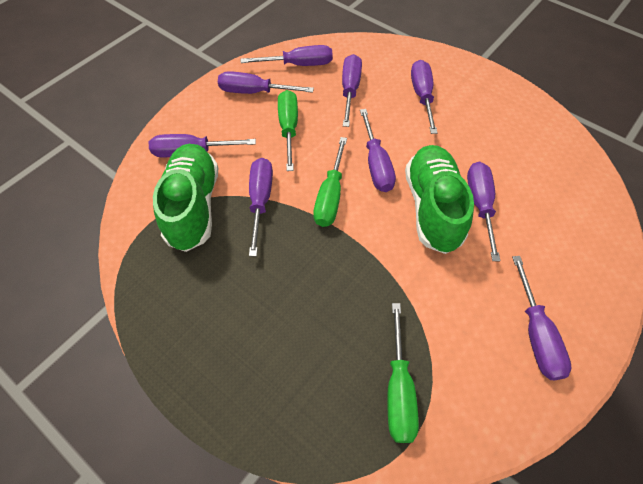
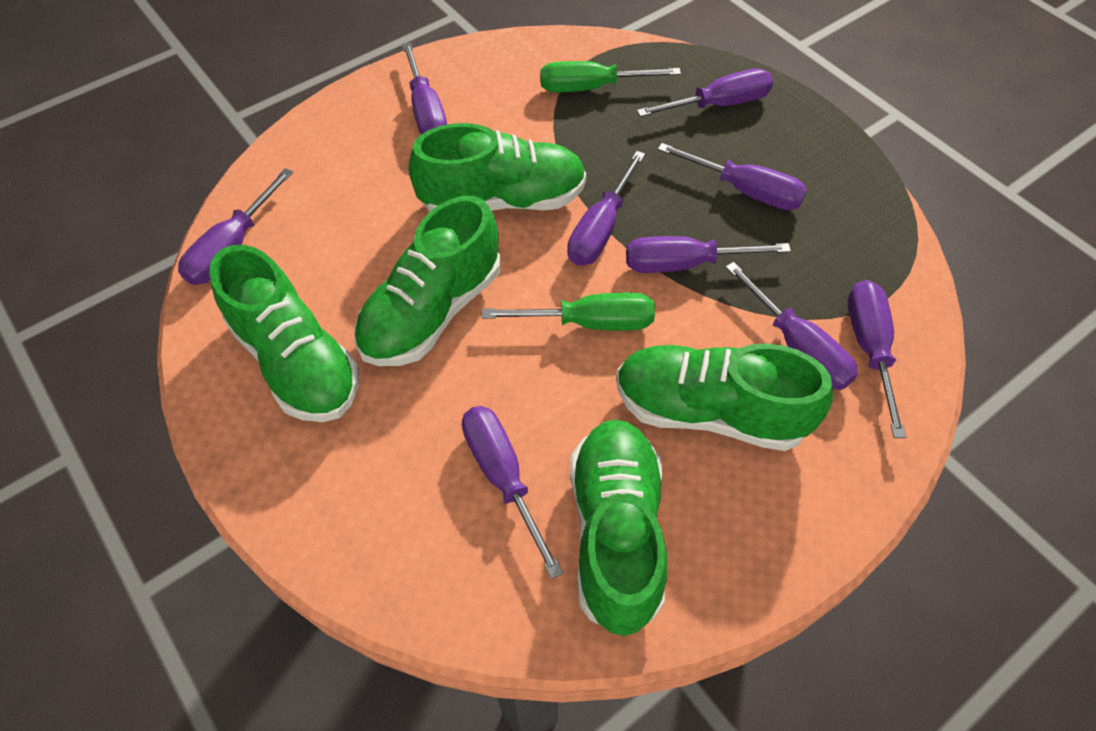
green screwdriver: 3 -> 2
green shoe: 2 -> 5

